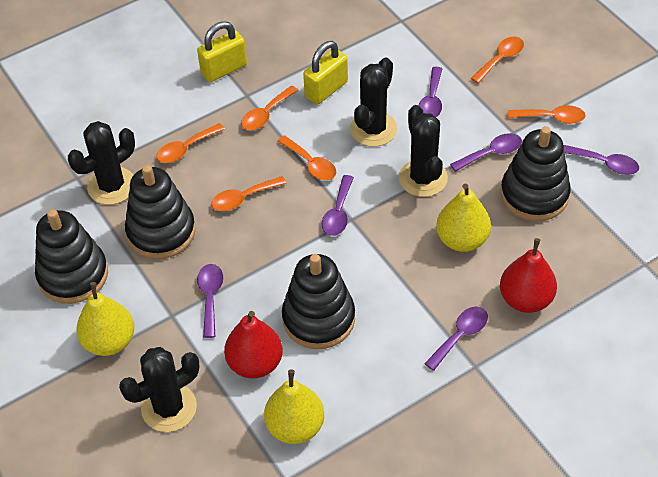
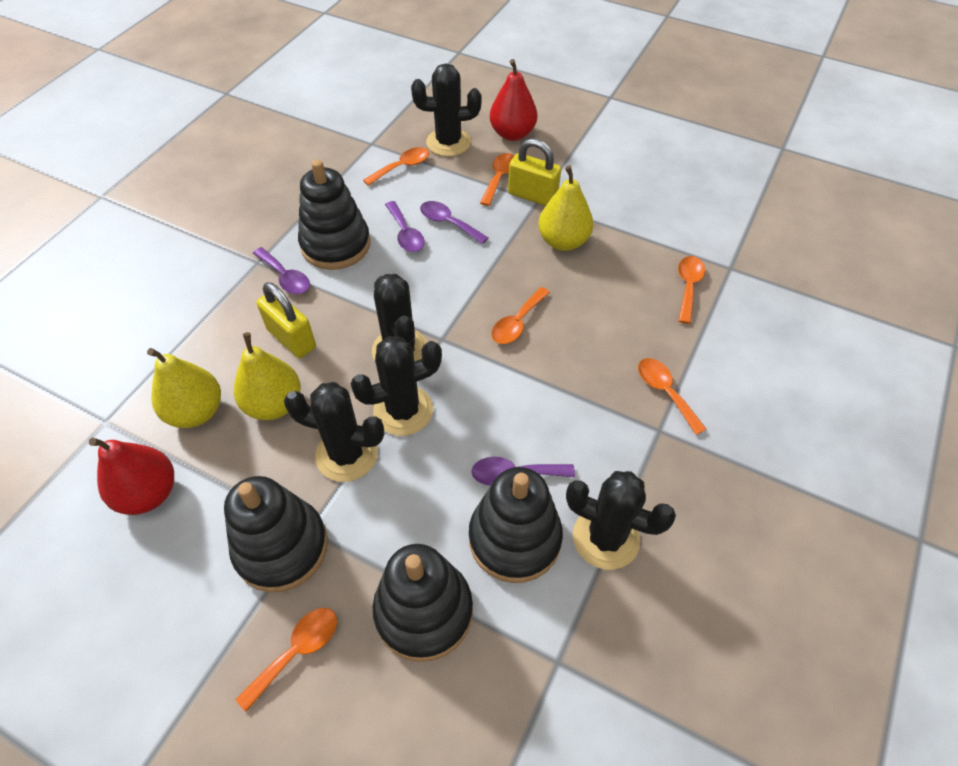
black cactus: 4 -> 5
purple spoon: 6 -> 4

